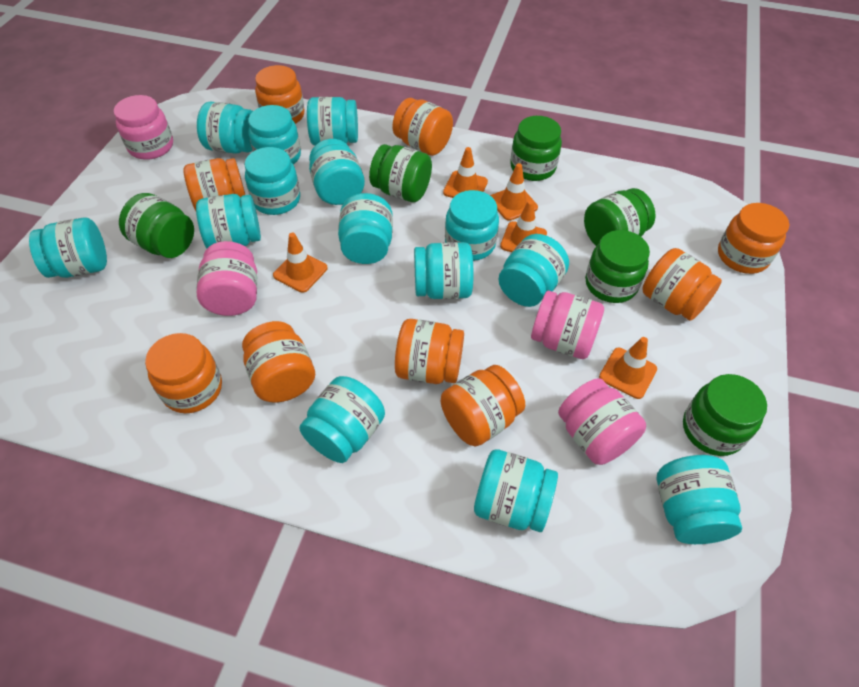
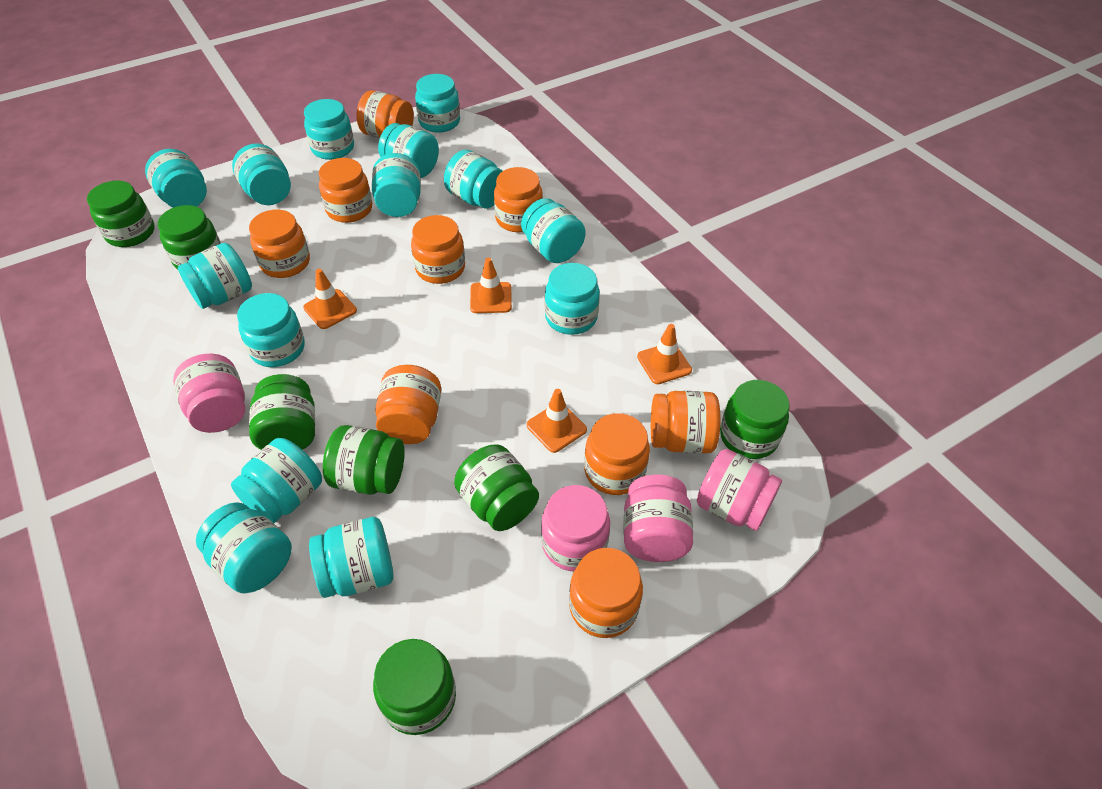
green jar: 6 -> 7
orange traffic cone: 5 -> 4

